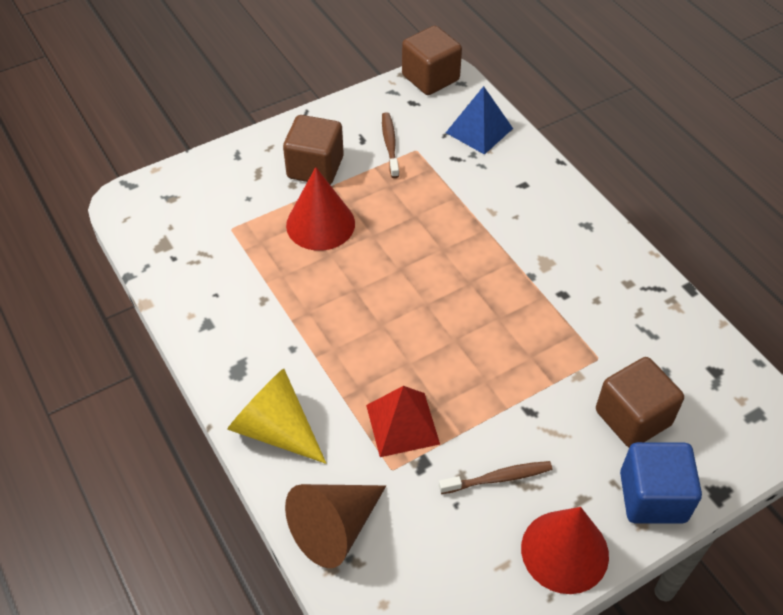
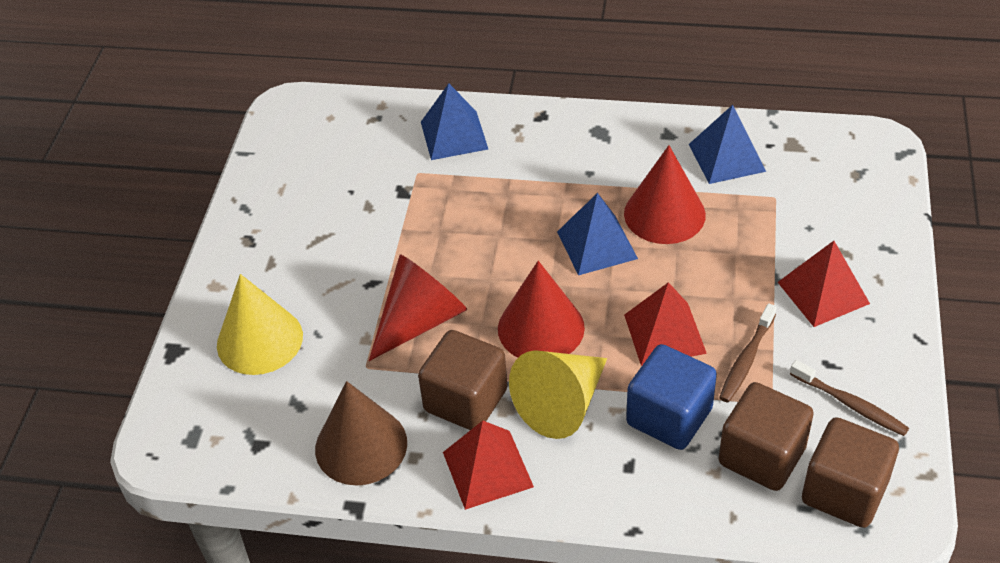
blue pyramid: 1 -> 3
red cone: 2 -> 3
red pyramid: 1 -> 3
yellow cone: 1 -> 2

